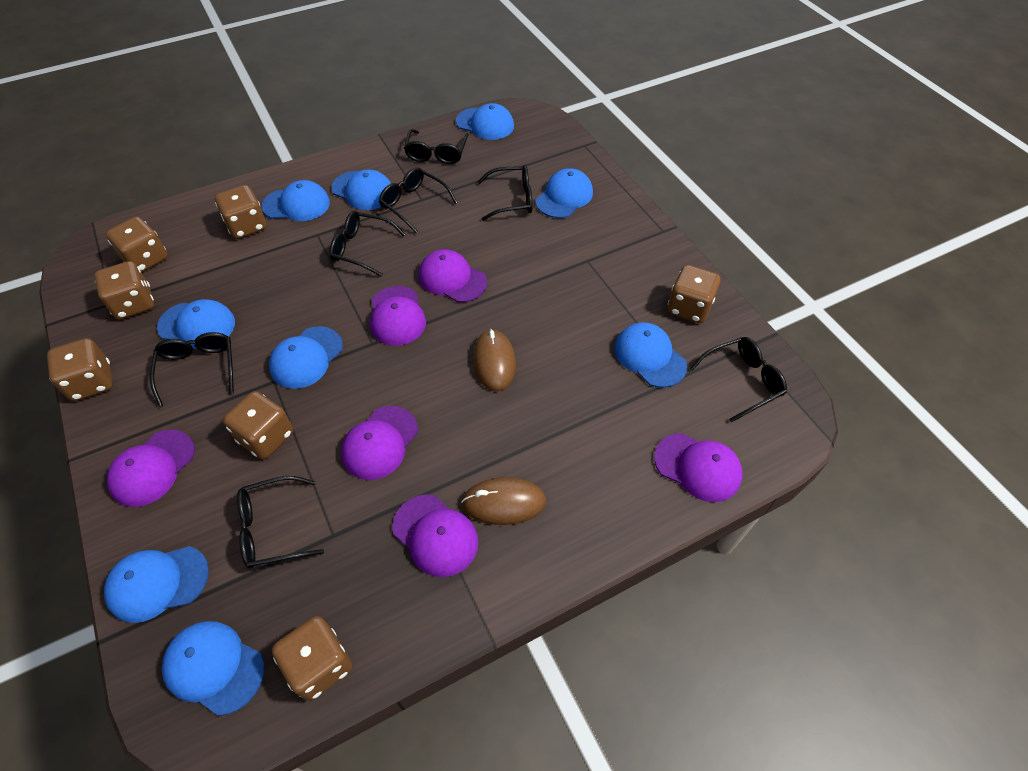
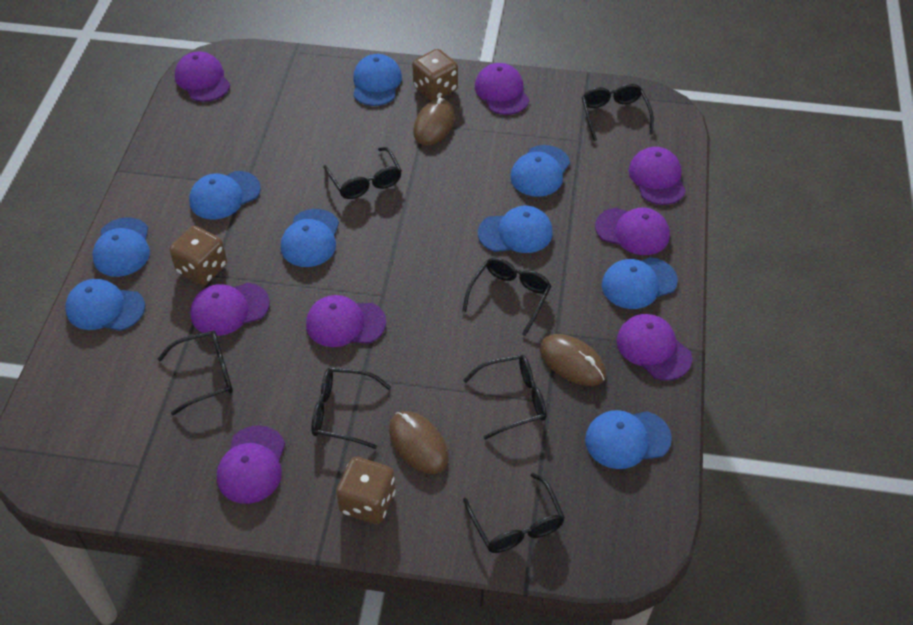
brown dice: 7 -> 3
brown mouse: 2 -> 3
purple cap: 6 -> 8

